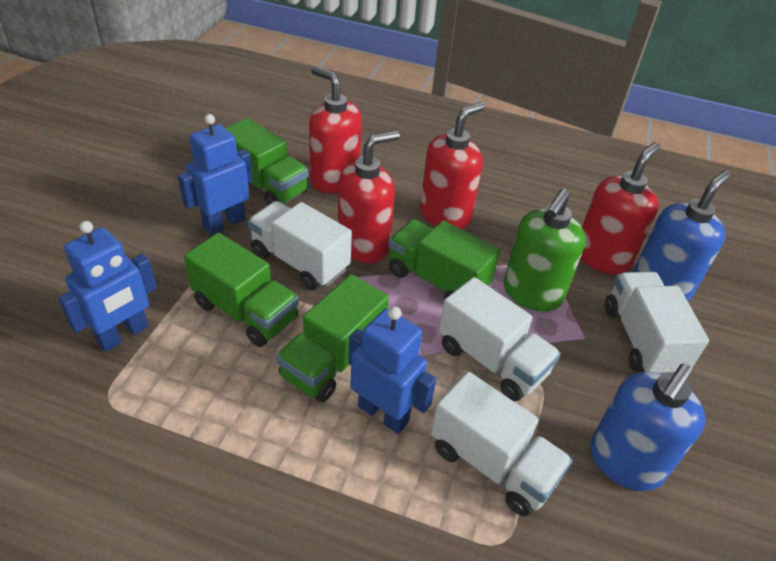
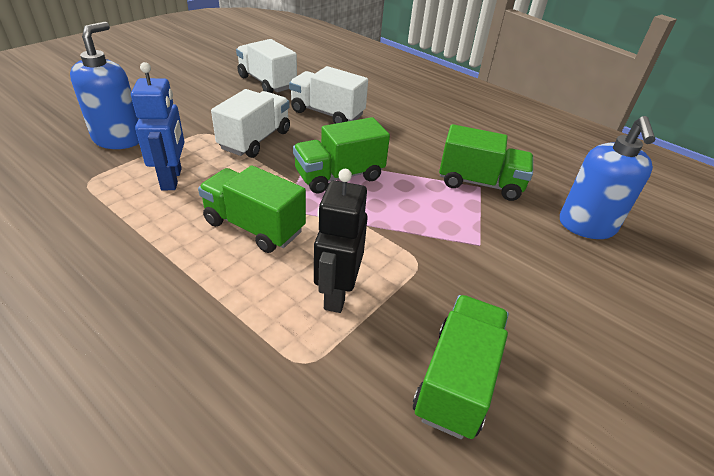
black robot: 0 -> 1
blue robot: 3 -> 1
green soap dispenser: 1 -> 0
red soap dispenser: 4 -> 0
white truck: 4 -> 3

